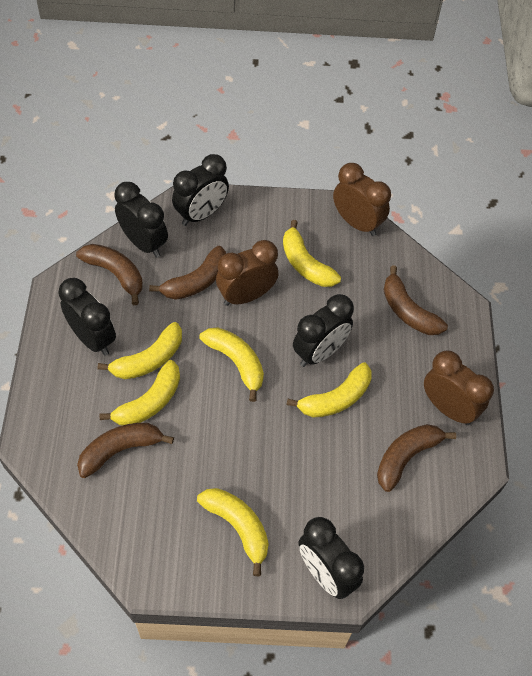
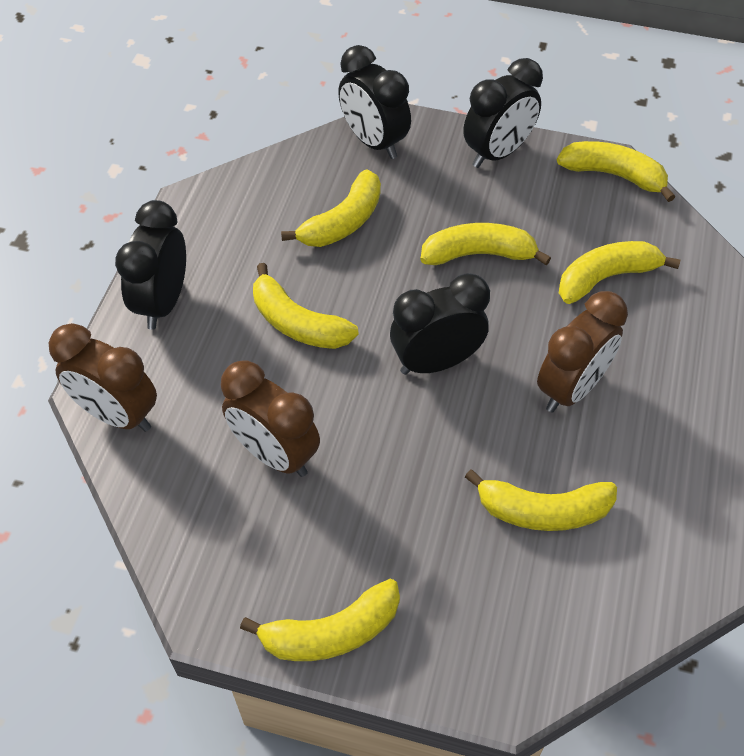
black clock: 5 -> 4
brown banana: 5 -> 0
yellow banana: 6 -> 7

